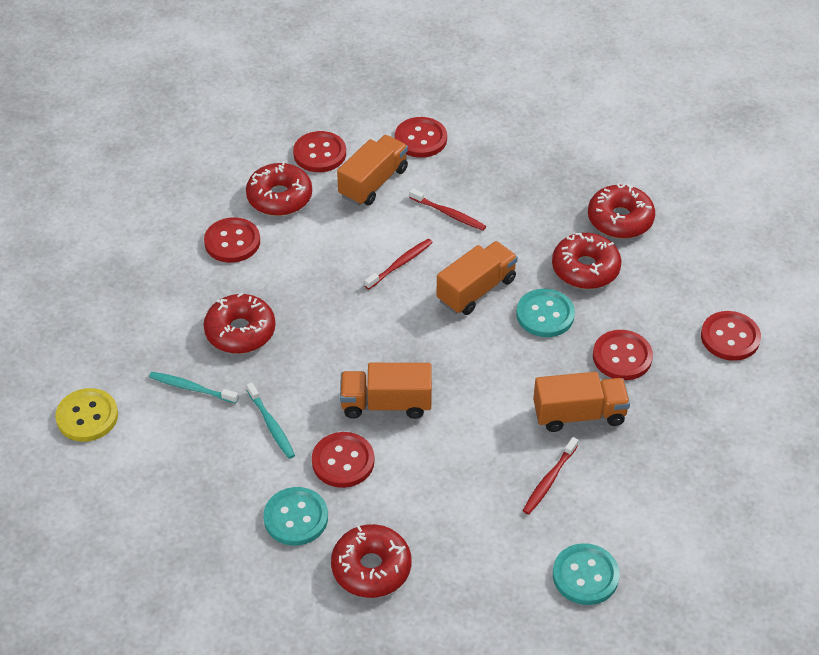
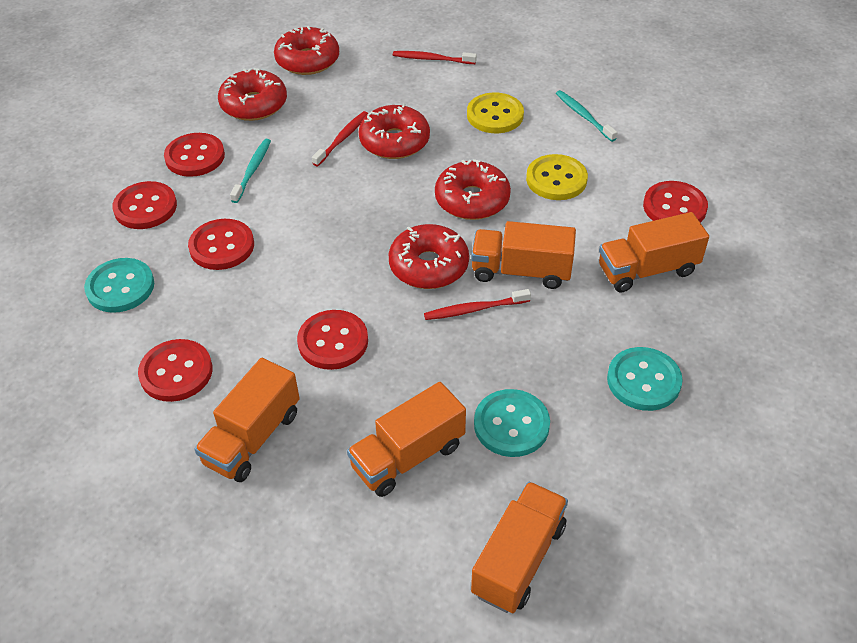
orange truck: 4 -> 5
yellow button: 1 -> 2

